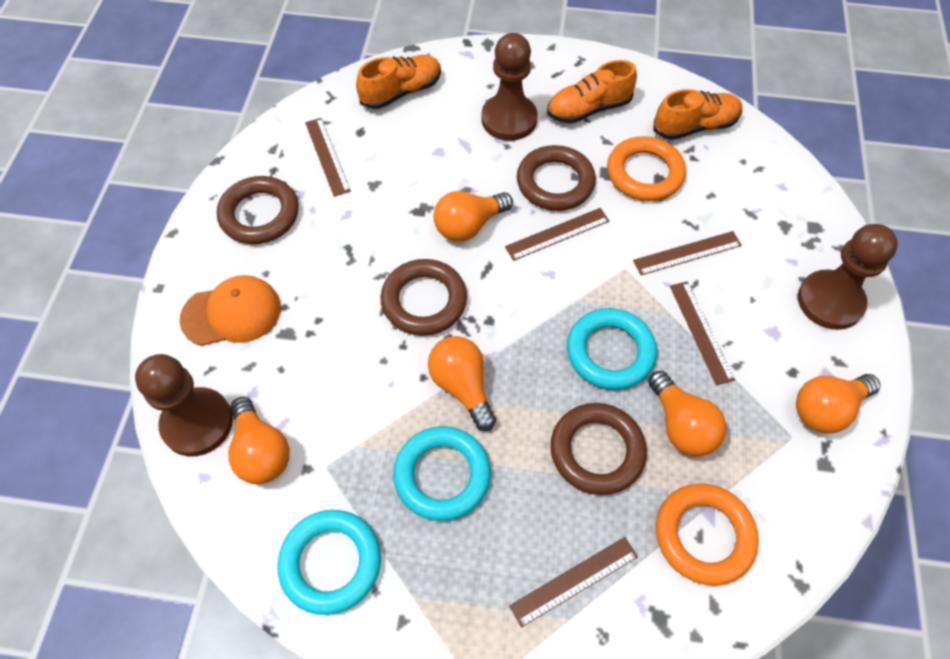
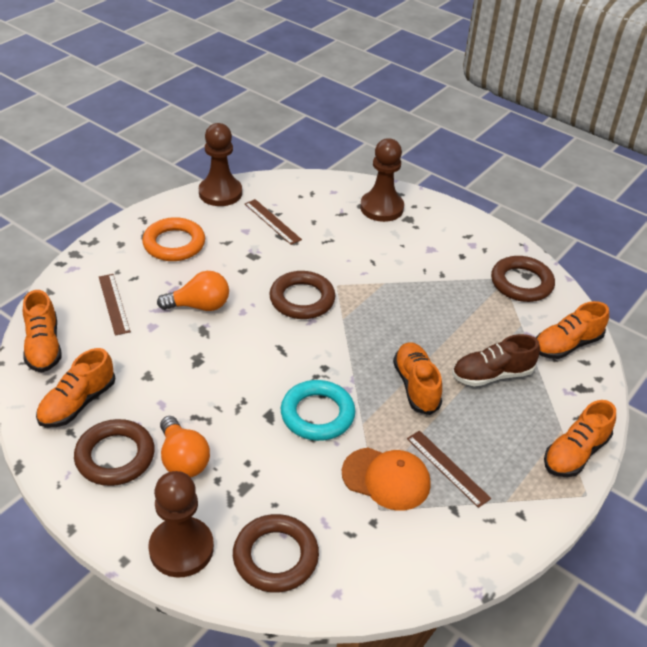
brown ruler: 5 -> 3
brown shoe: 0 -> 1
orange light bulb: 5 -> 2
orange ring: 2 -> 1
orange shoe: 3 -> 5
turquoise ring: 3 -> 1

